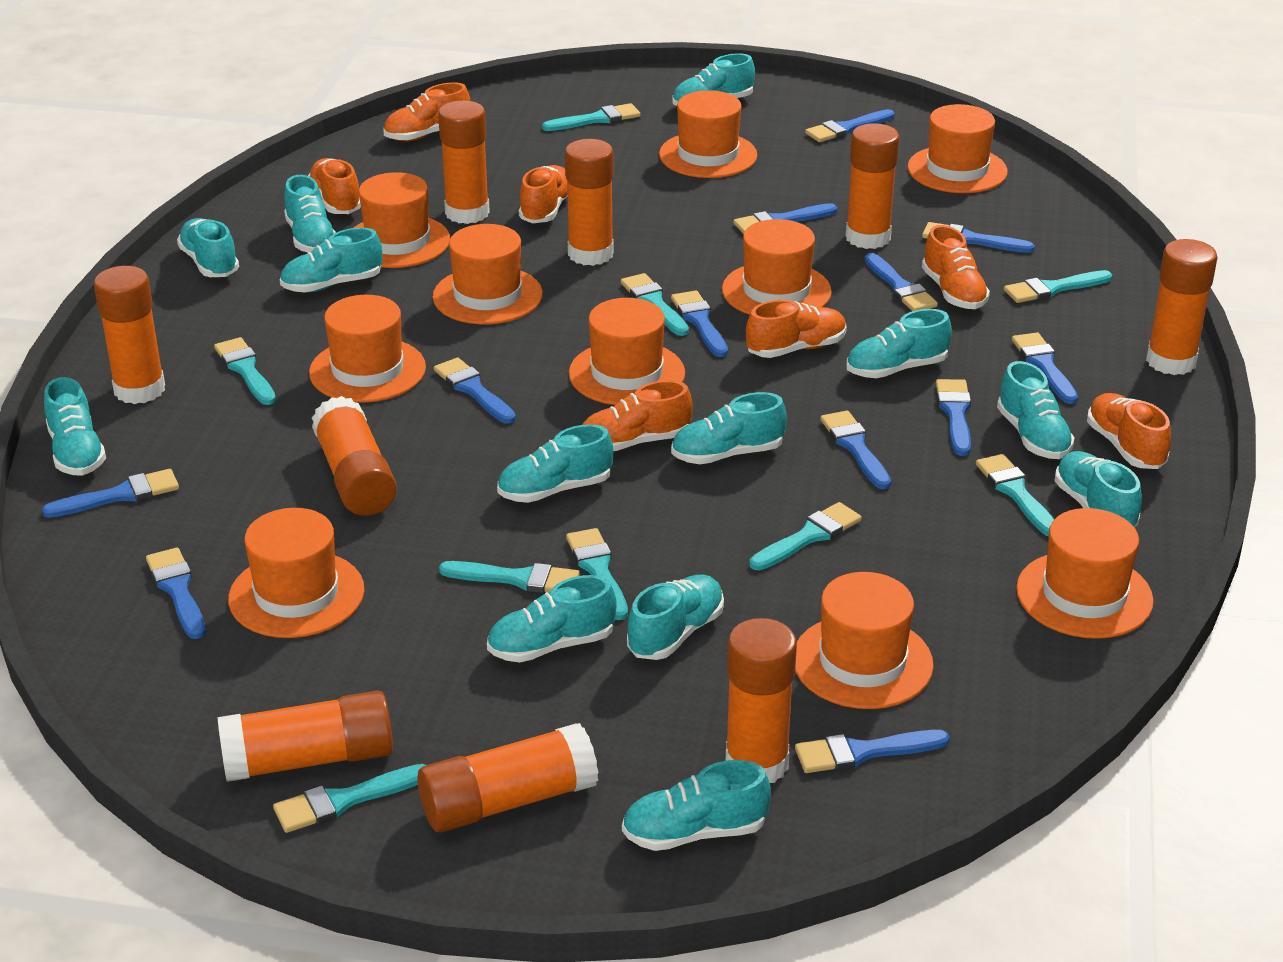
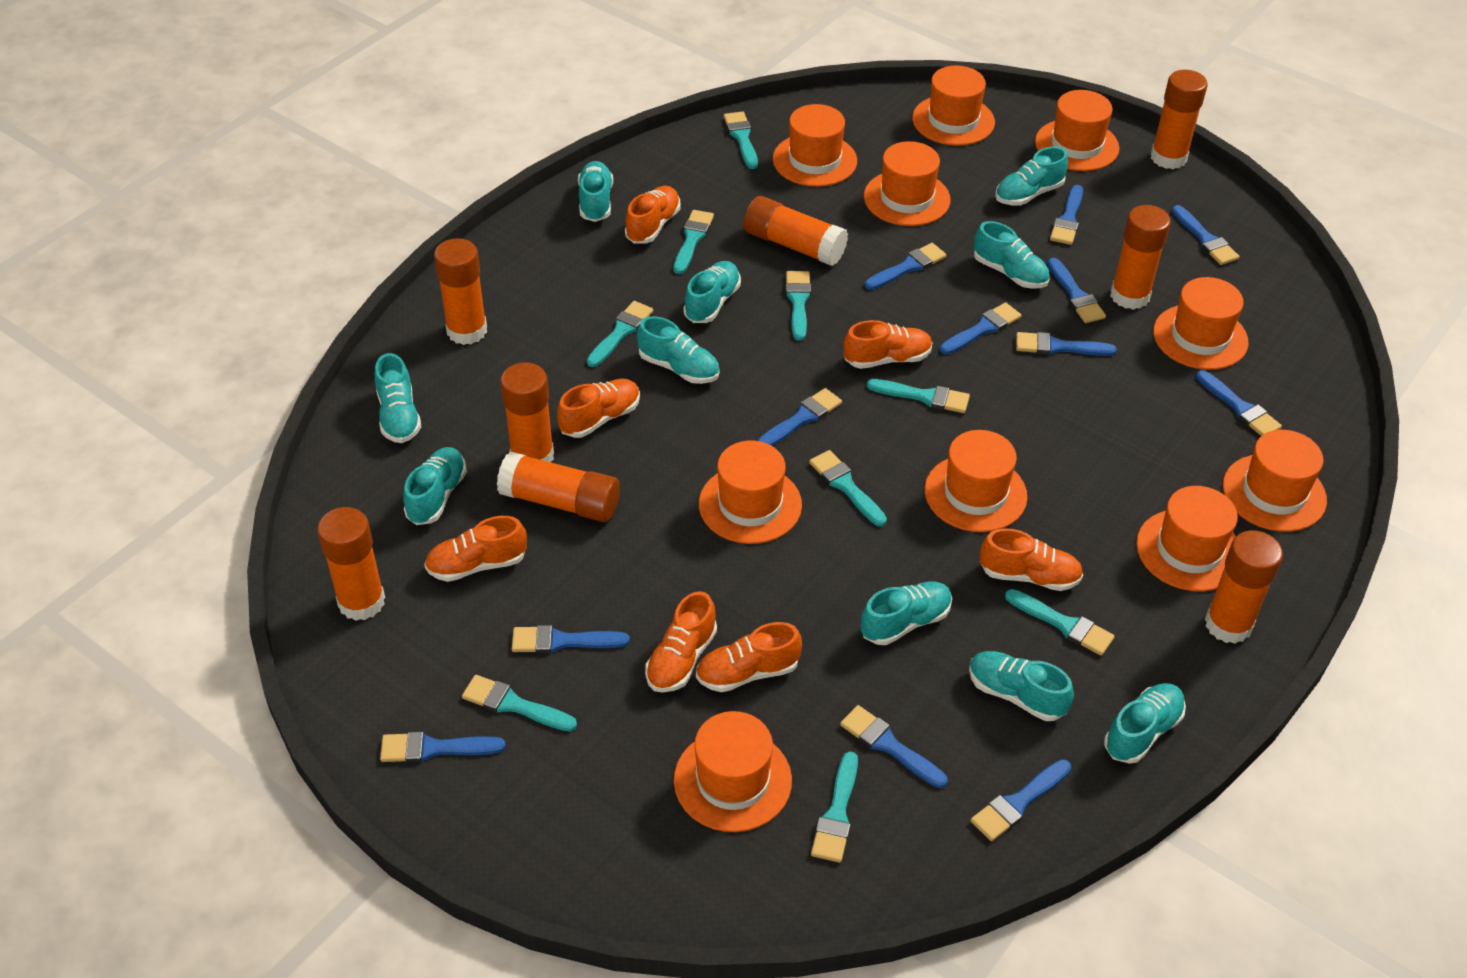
orange glue stick: 9 -> 8
turquoise shoe: 13 -> 10

